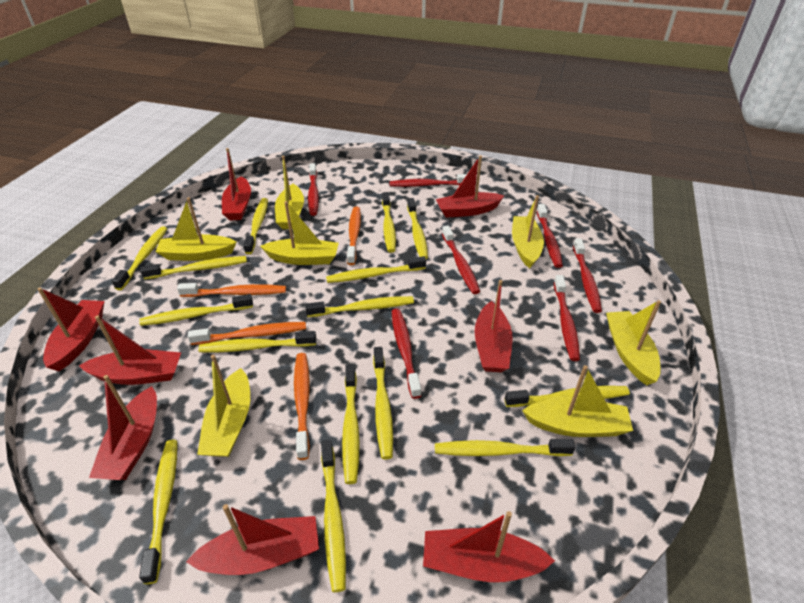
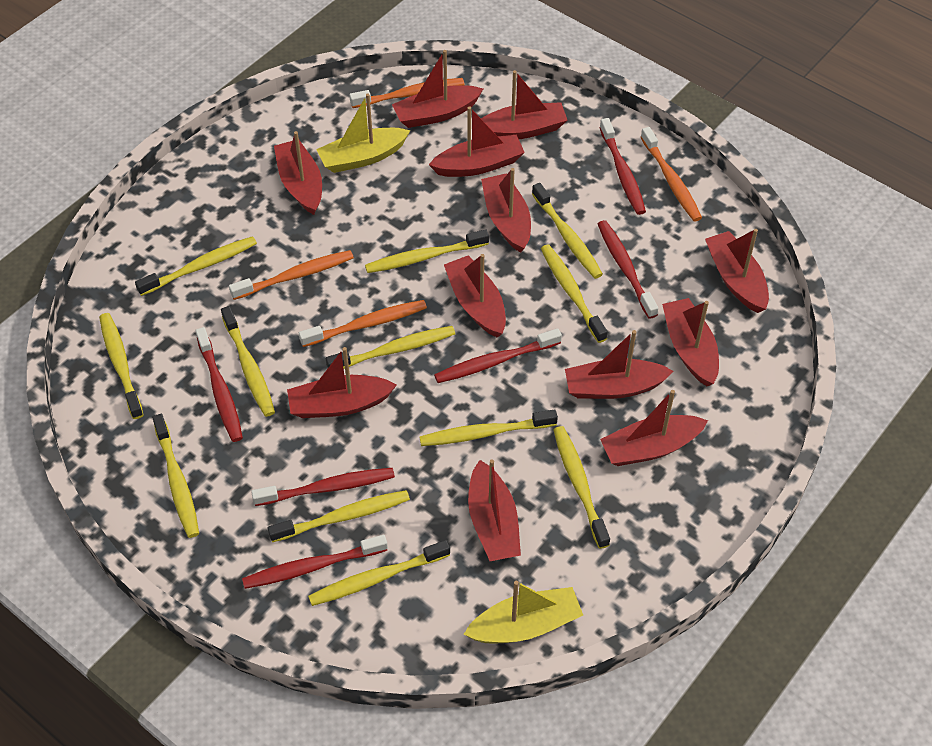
red boat: 8 -> 12
red toothbrush: 7 -> 6
yellow boat: 7 -> 2
yellow toothbrush: 15 -> 12

